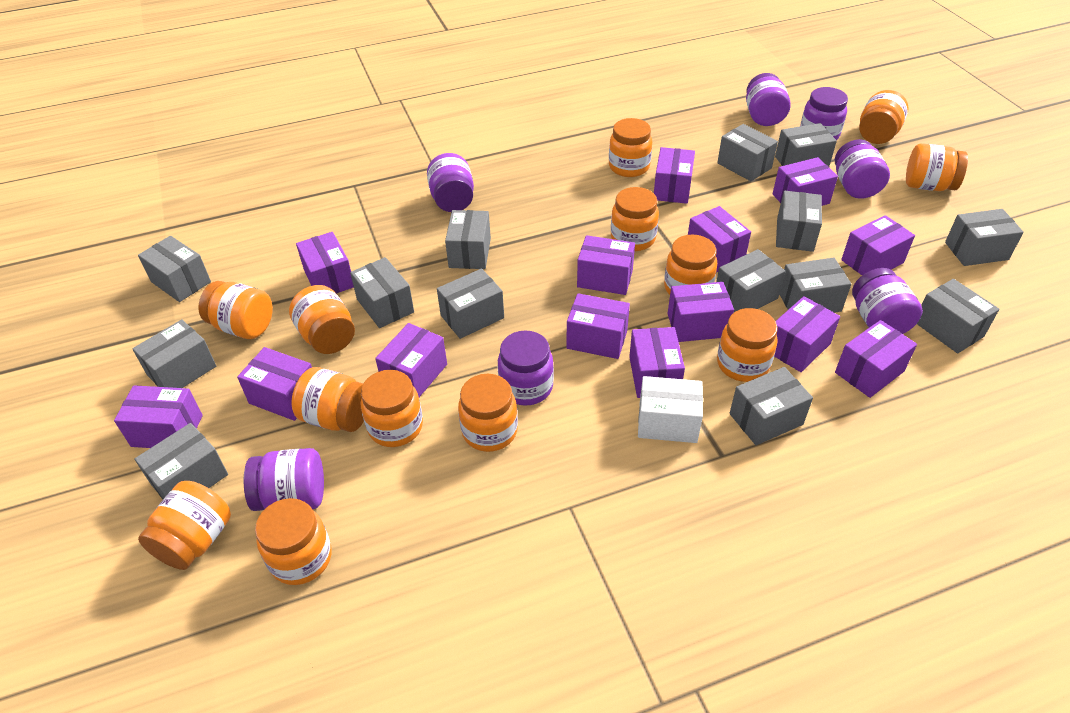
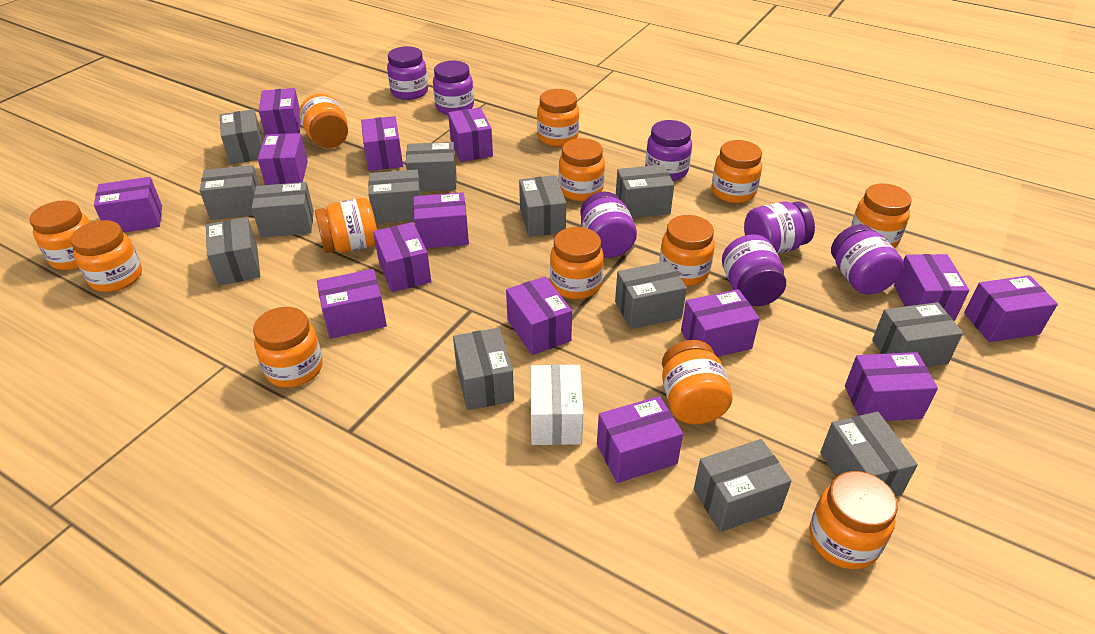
grey box: 14 -> 13

